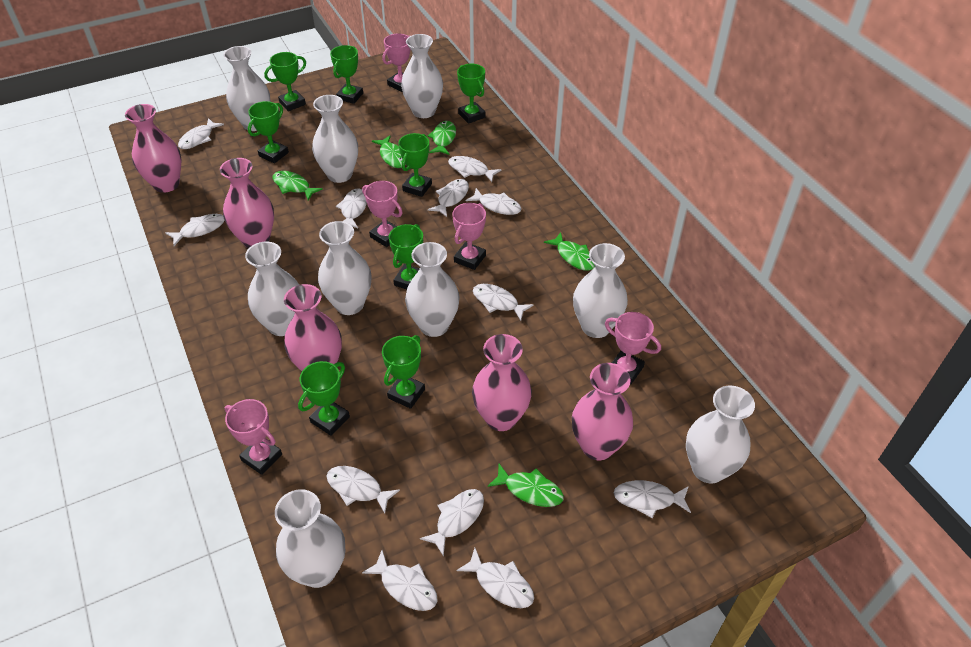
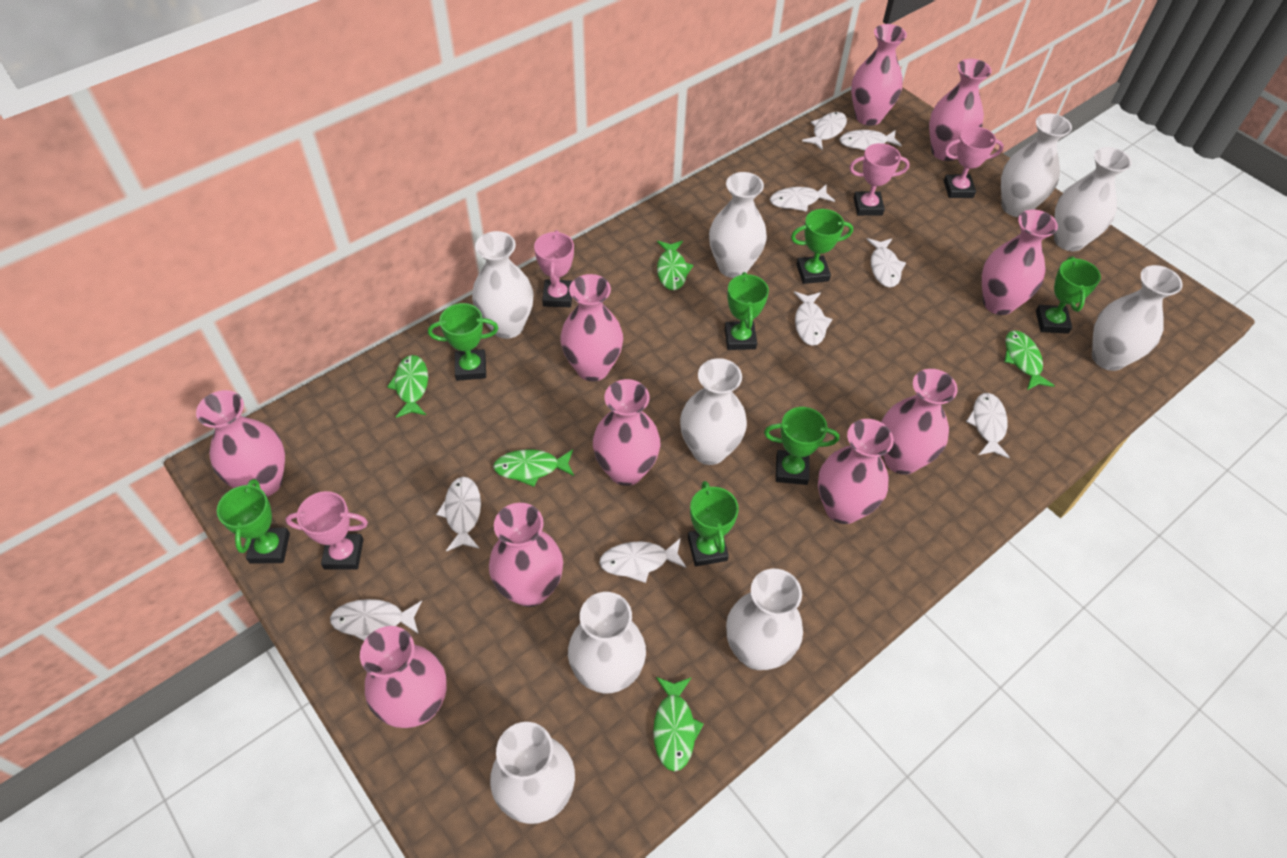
green trophy: 8 -> 7
pink trophy: 5 -> 4
pink vase: 5 -> 10
white fish: 12 -> 9

